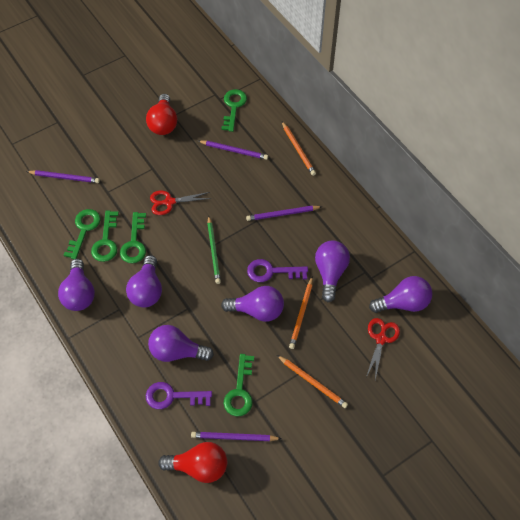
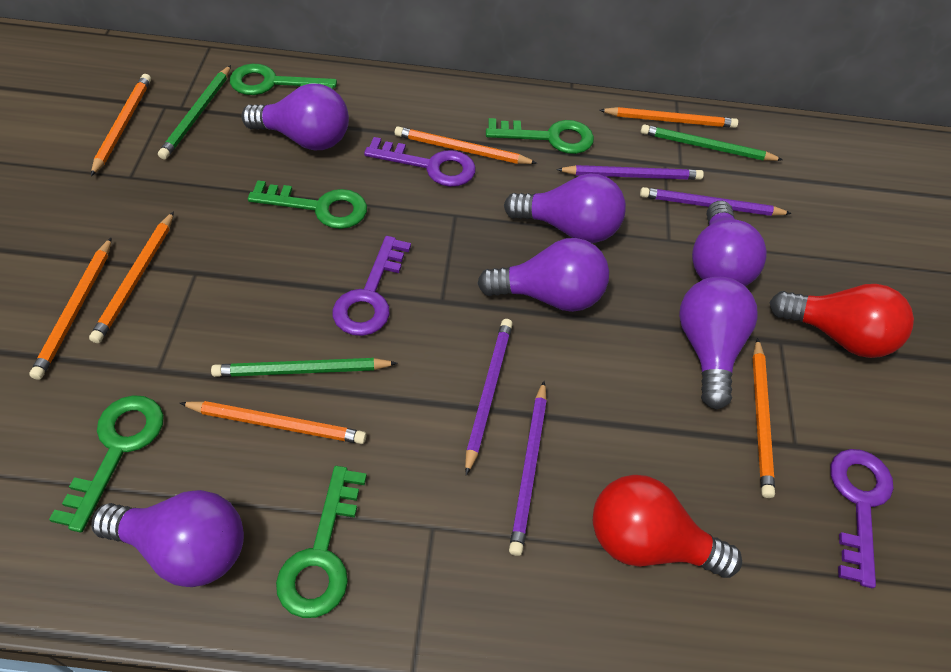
green pencil: 1 -> 3
orange pencil: 3 -> 7
purple key: 2 -> 3
red scissors: 2 -> 0

